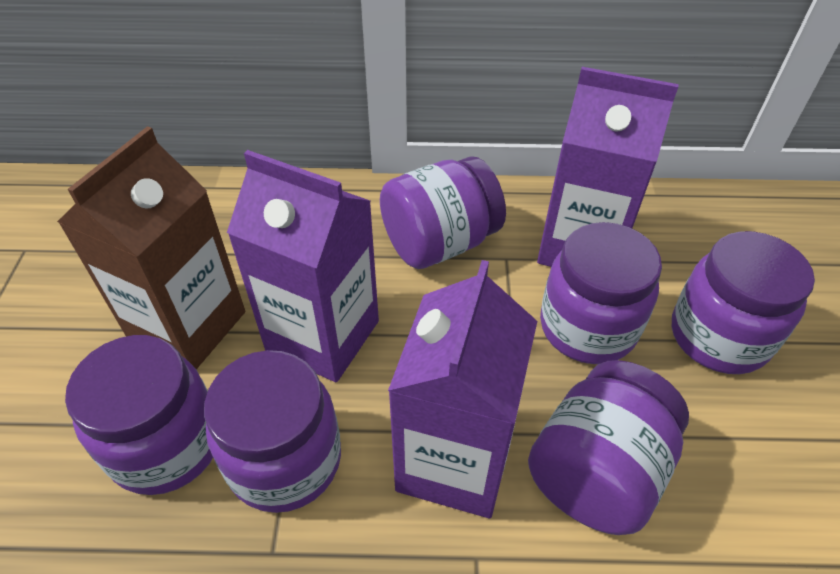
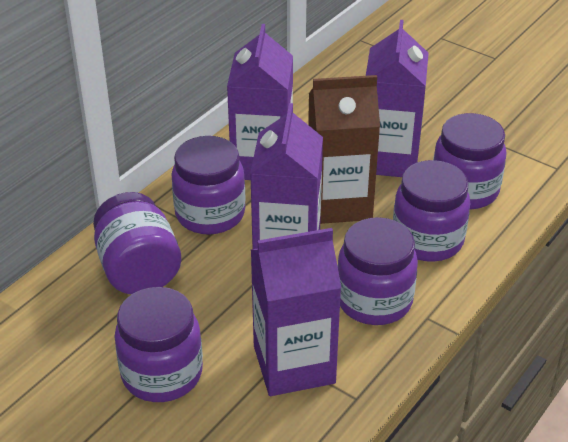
purple carton: 3 -> 4

